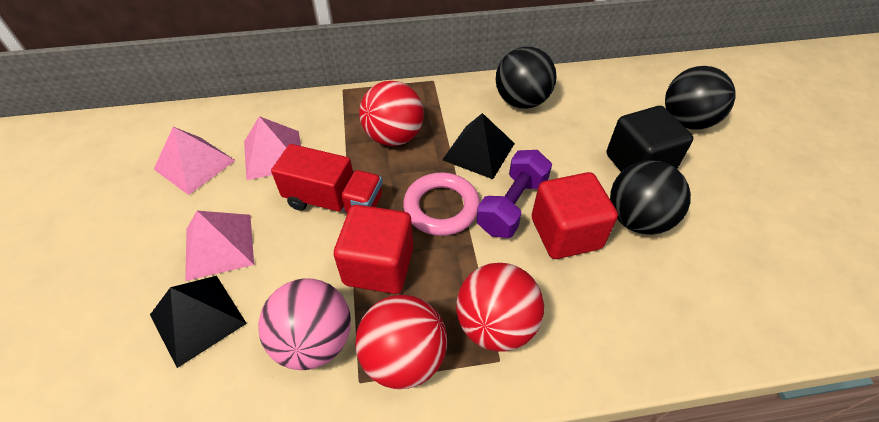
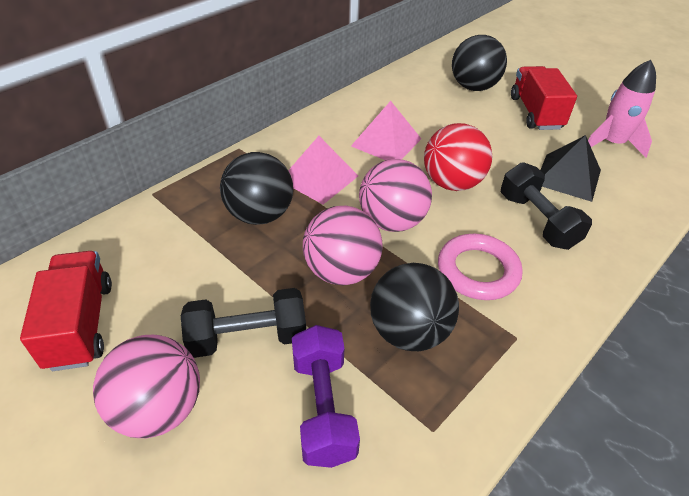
black cube: 1 -> 0
black dumbbell: 0 -> 2
black pyramid: 2 -> 1
pink ball: 1 -> 3
pink pyramid: 3 -> 2
pink rocket: 0 -> 1
red ball: 3 -> 1
red cube: 2 -> 0
red truck: 1 -> 2

